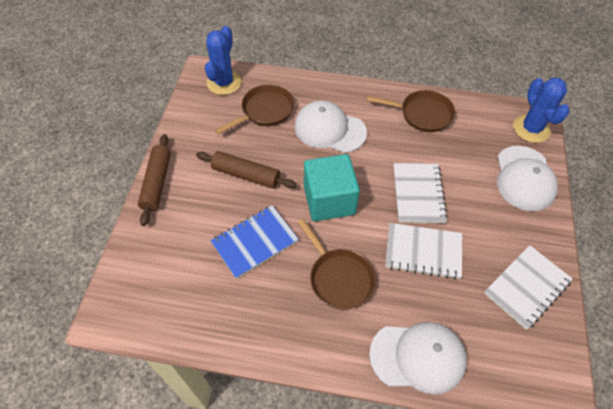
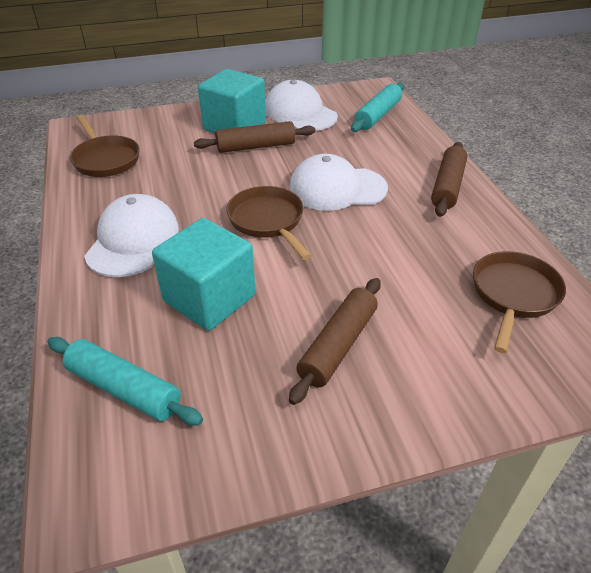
blue cactus: 2 -> 0
blue notebook: 1 -> 0
brown rolling pin: 2 -> 3
turquoise cube: 1 -> 2
turquoise rolling pin: 0 -> 2
white notebook: 3 -> 0

